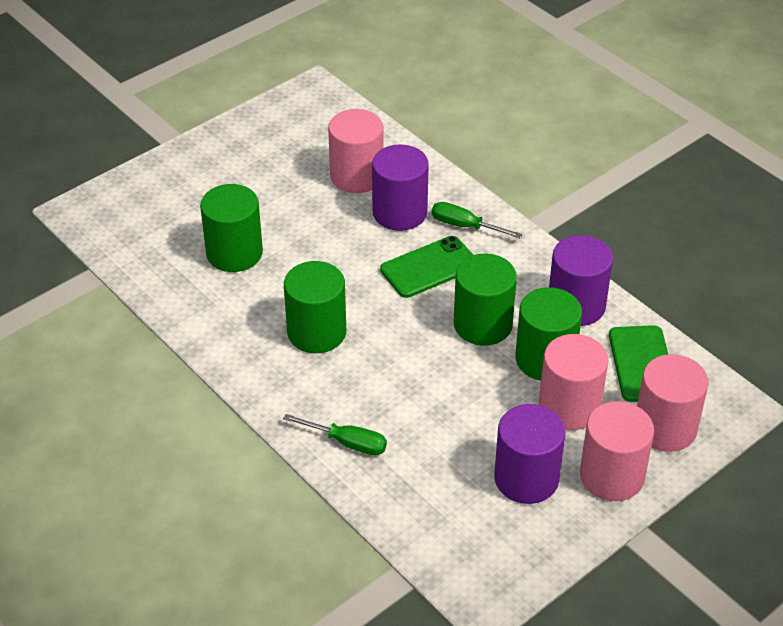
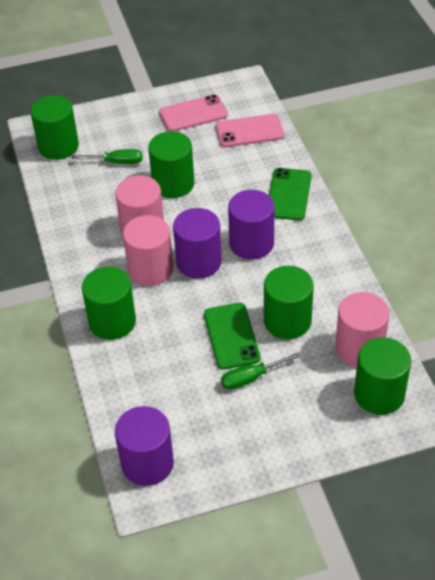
green cylinder: 4 -> 5
pink cylinder: 4 -> 3
pink phone: 0 -> 2

